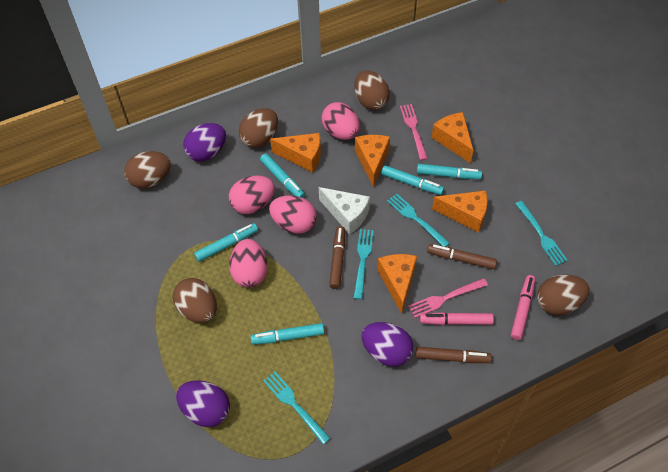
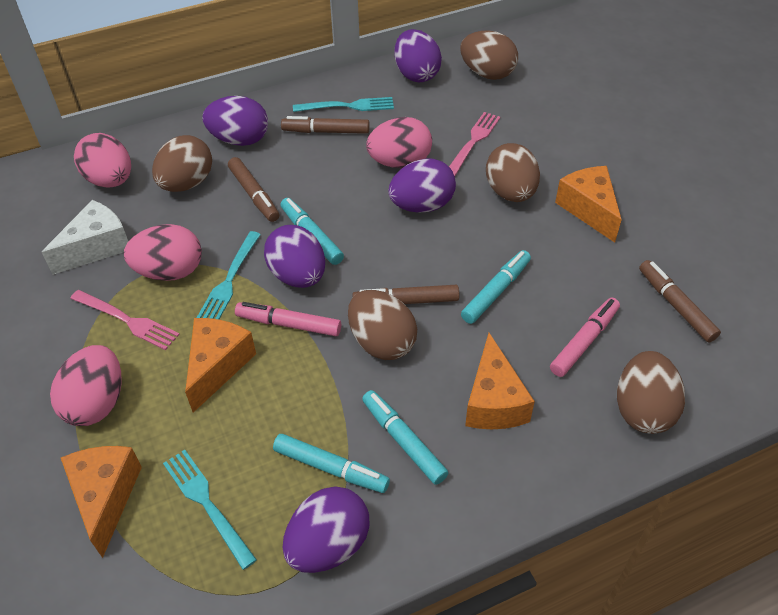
brown marker: 3 -> 4
orange cheese: 5 -> 4
purple egg: 3 -> 5
turquoise fork: 4 -> 3
turquoise marker: 5 -> 4

